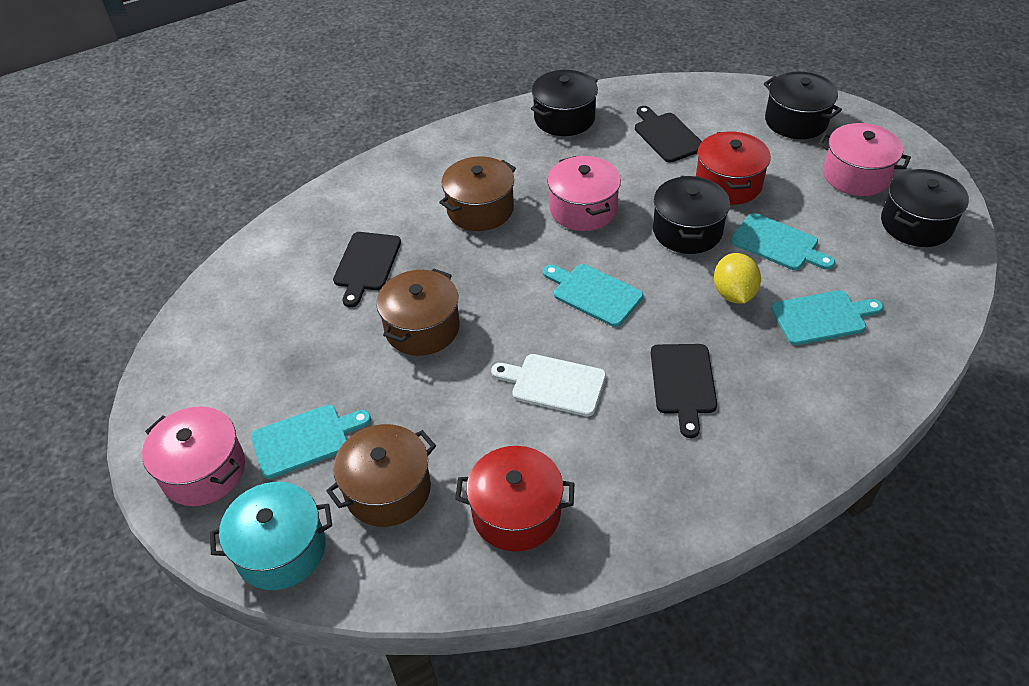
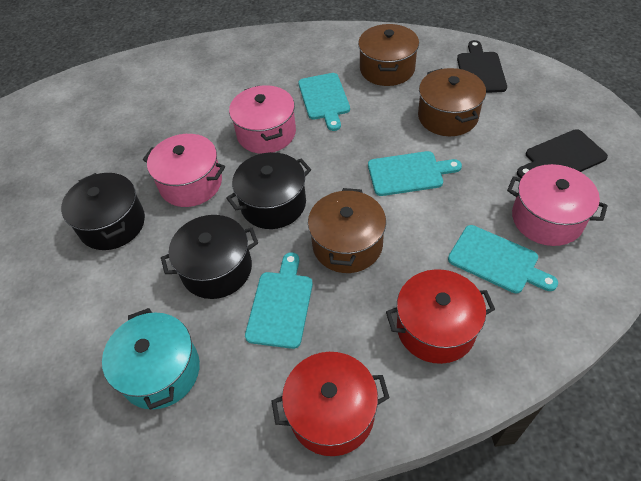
black cutting board: 3 -> 2
black pot: 4 -> 3
white cutting board: 1 -> 0
yellow lemon: 1 -> 0

